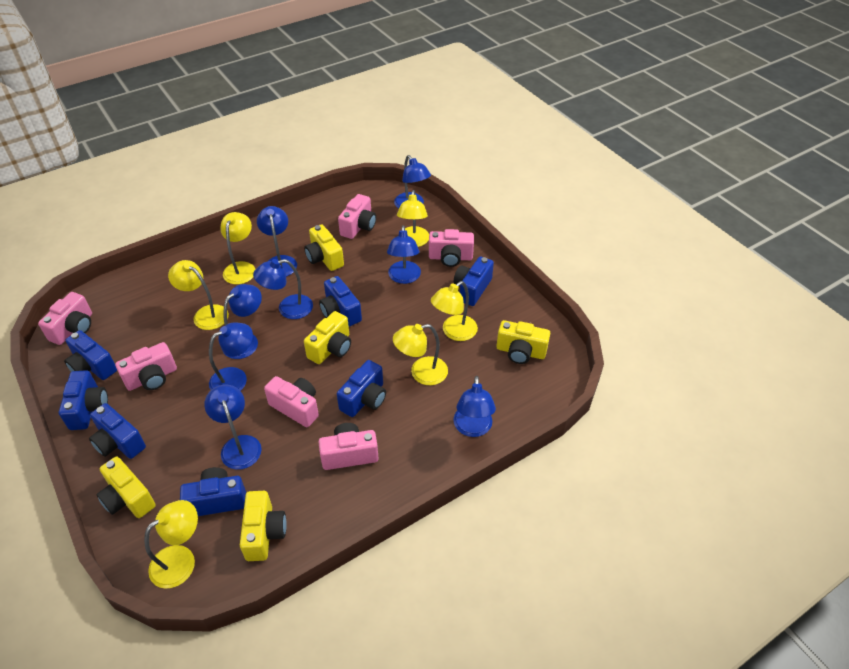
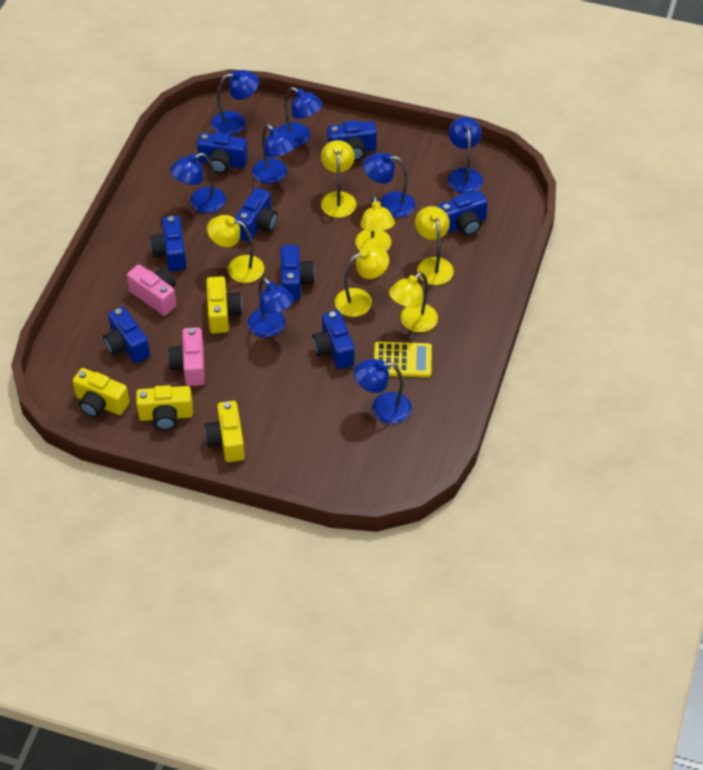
blue camera: 7 -> 8
pink camera: 6 -> 2
yellow calculator: 0 -> 1
yellow camera: 5 -> 4

